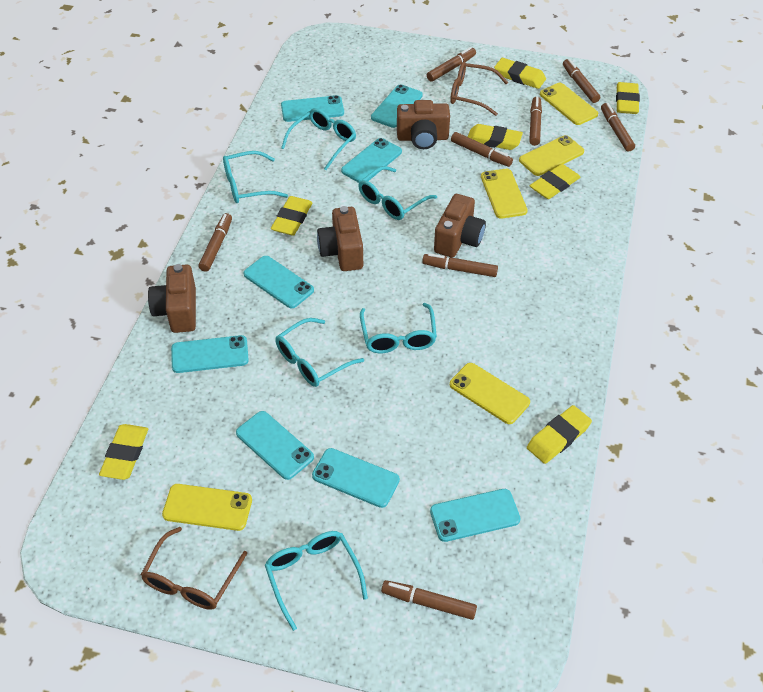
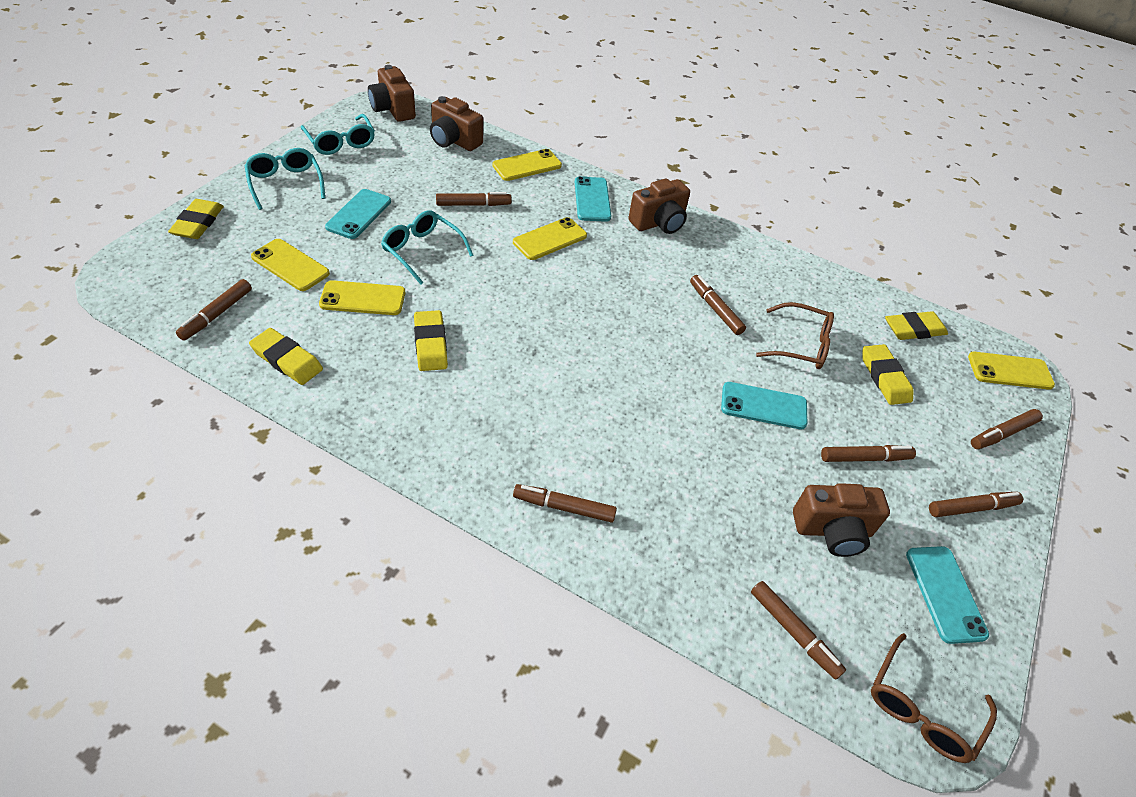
turquoise glasses: 6 -> 3
turquoise phone: 8 -> 4
yellow eraser: 7 -> 5

